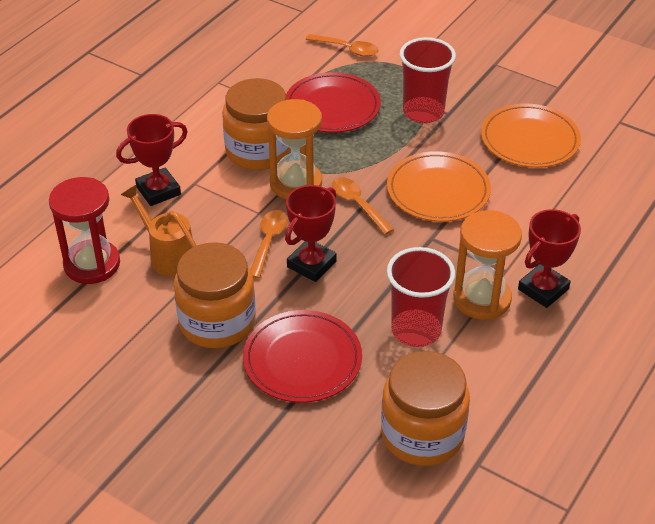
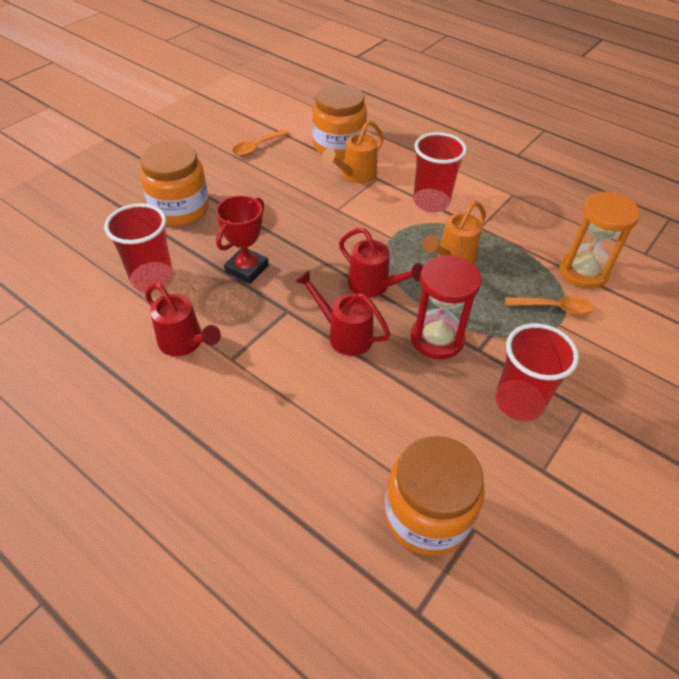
orange hourglass: 2 -> 1
orange plate: 2 -> 0
orange spoon: 3 -> 2
orange watering can: 1 -> 2
red cup: 2 -> 3
red plate: 2 -> 0
red trophy: 3 -> 1
red watering can: 0 -> 3

